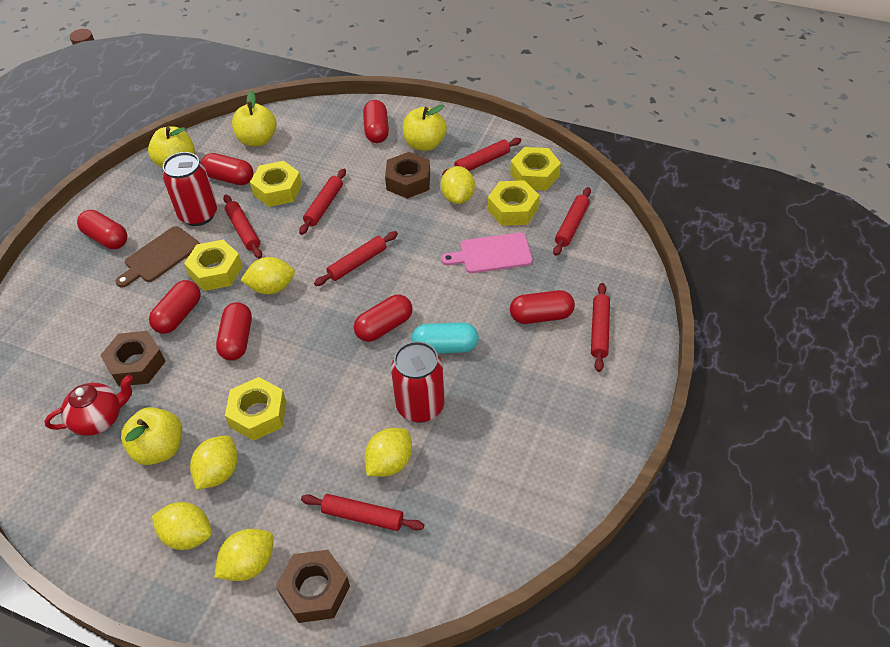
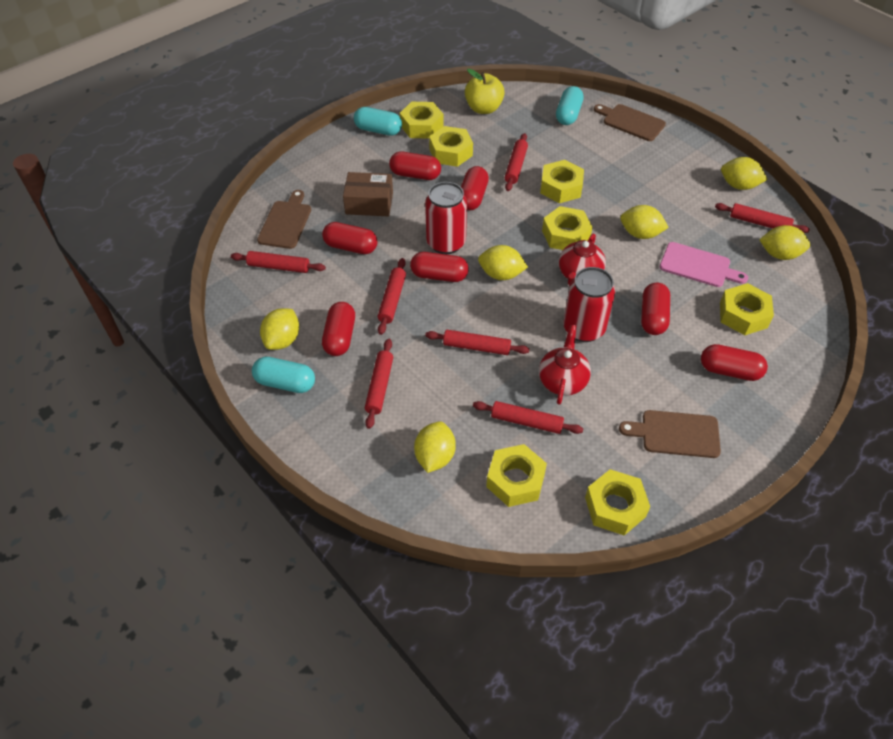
brown box: 0 -> 1
brown cutting board: 1 -> 3
brown nut: 3 -> 0
red teapot: 1 -> 2
turquoise capsule: 1 -> 3
yellow apple: 4 -> 1
yellow nut: 5 -> 7

